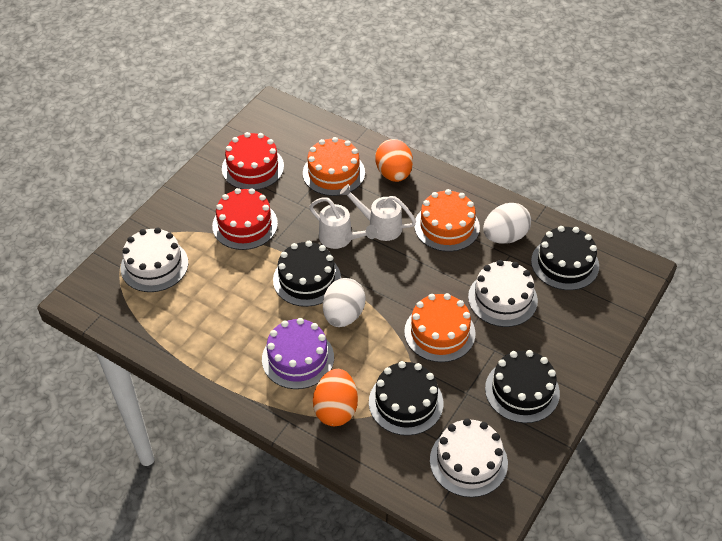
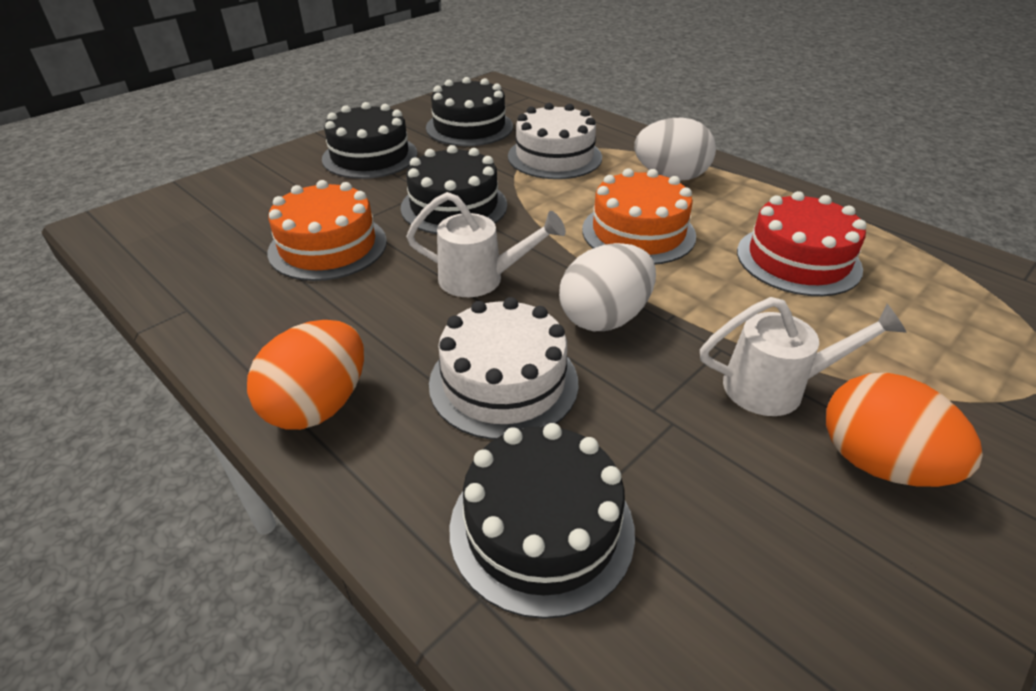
orange cake: 3 -> 2
purple cake: 1 -> 0
red cake: 2 -> 1
white cake: 3 -> 2

